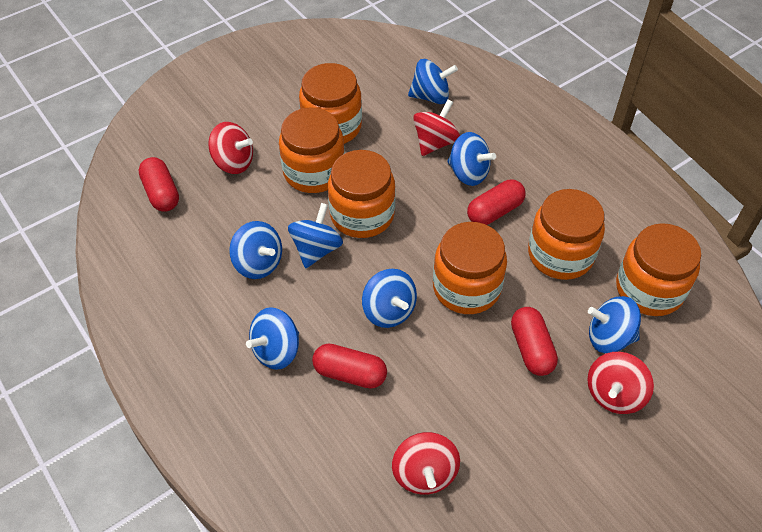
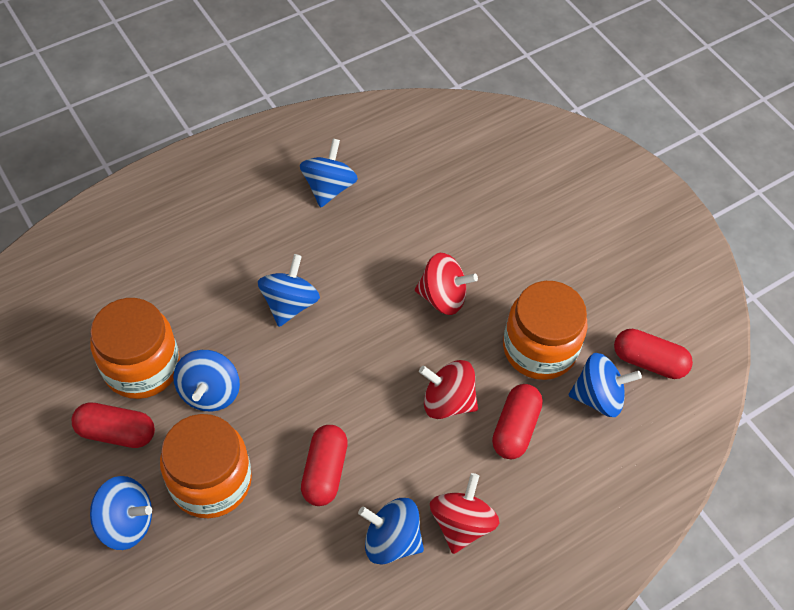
blue spinning top: 7 -> 6
orange jar: 6 -> 3
red spinning top: 4 -> 3

